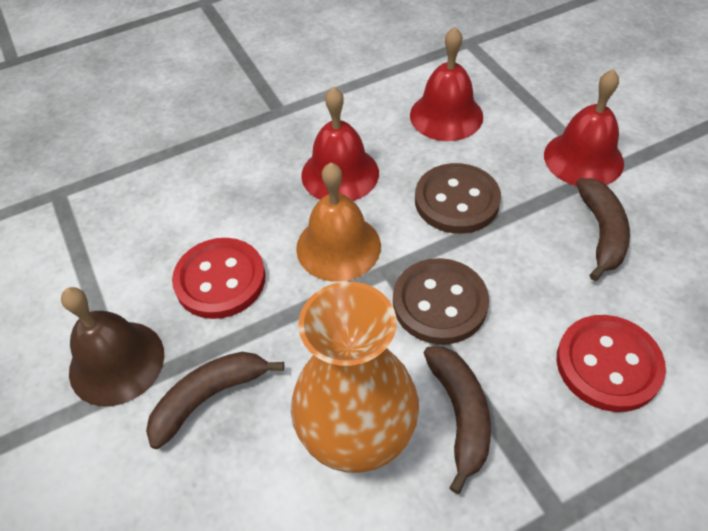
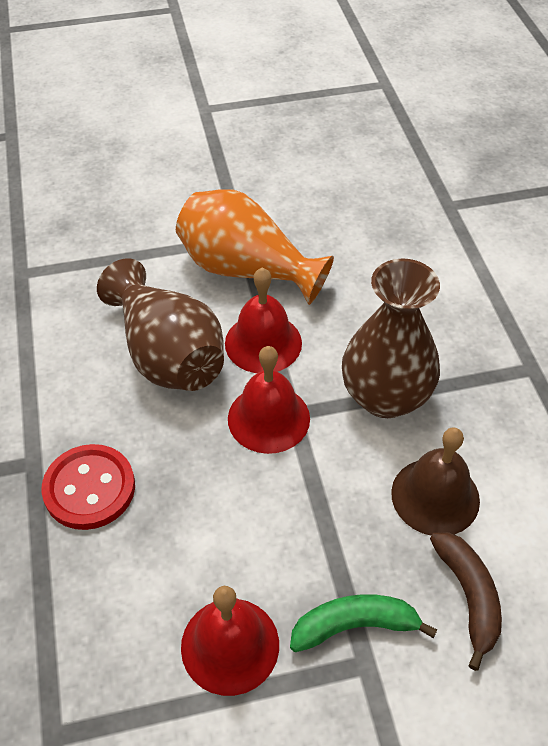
brown banana: 3 -> 1
brown button: 2 -> 0
brown vase: 0 -> 2
green banana: 0 -> 1
orange bell: 1 -> 0
red button: 2 -> 1

